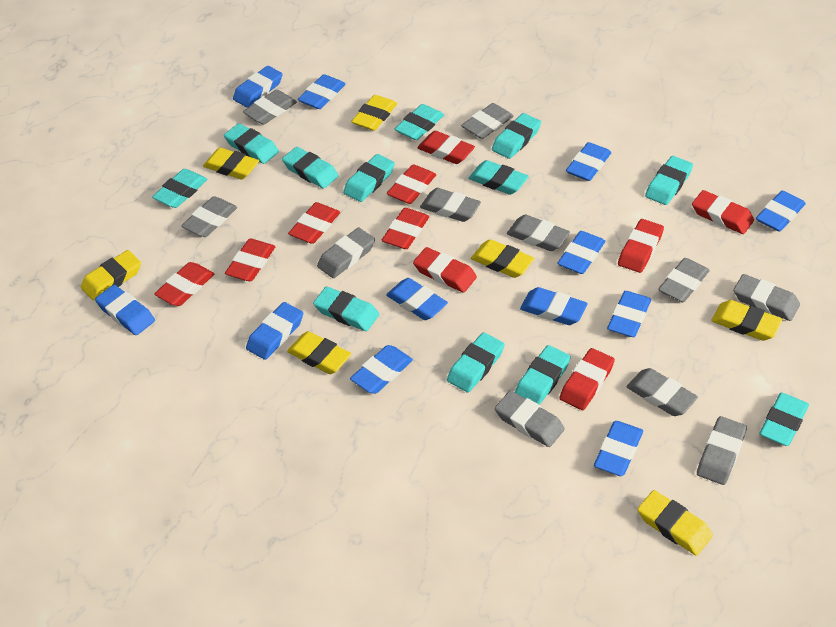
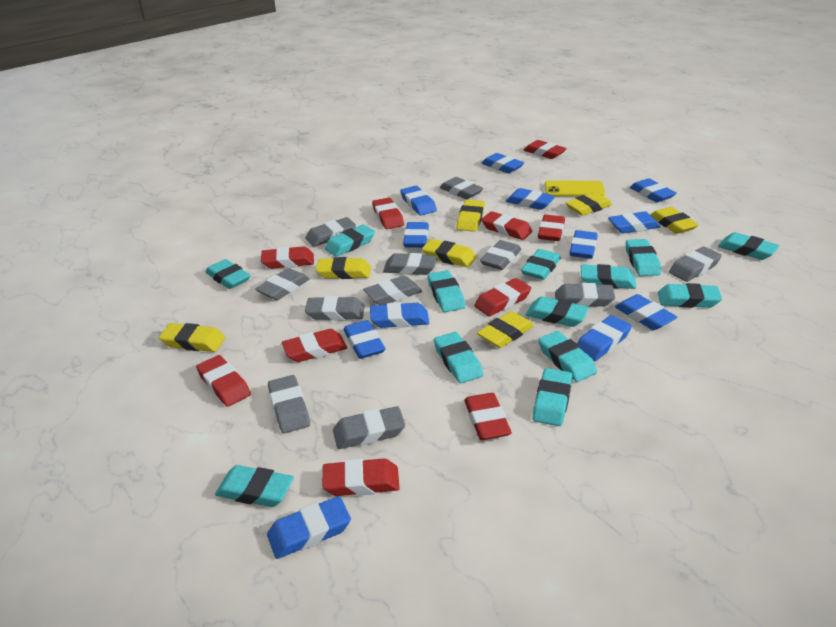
turquoise eraser: 12 -> 13
yellow phone: 0 -> 1

